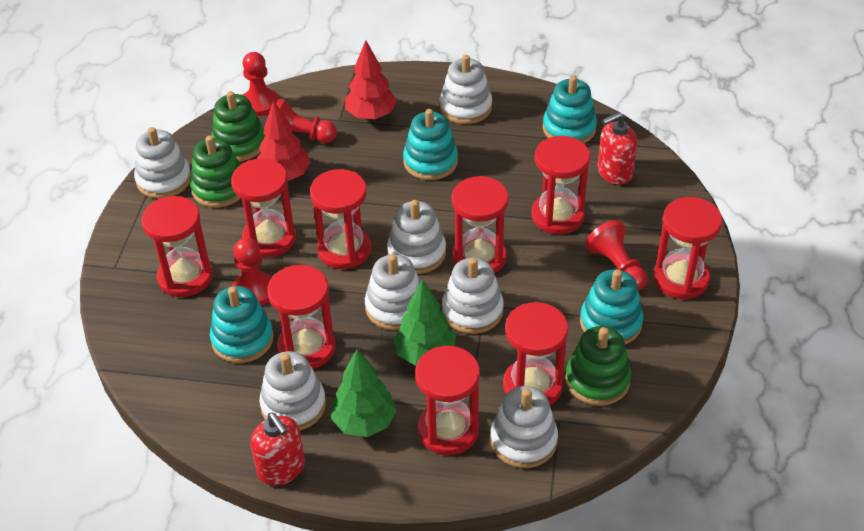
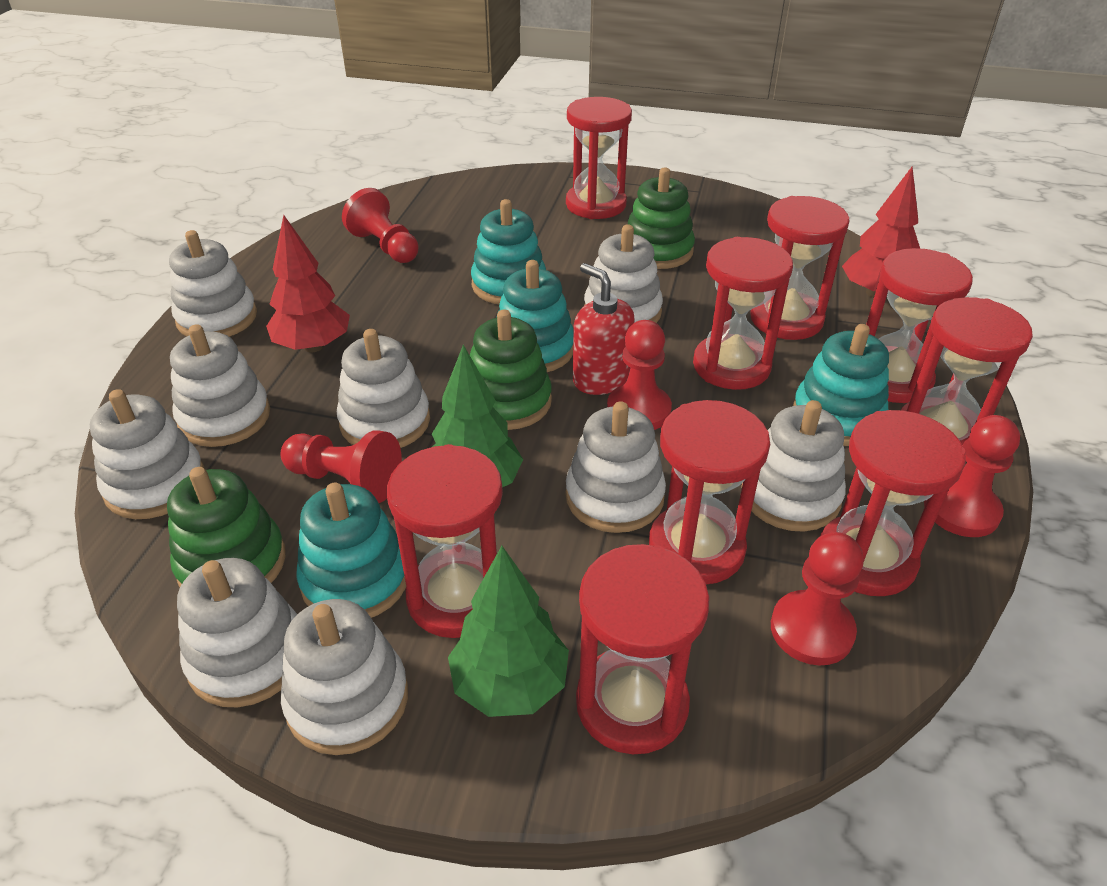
red pawn: 4 -> 5
red soap dispenser: 2 -> 1
white stacking toy: 7 -> 9

